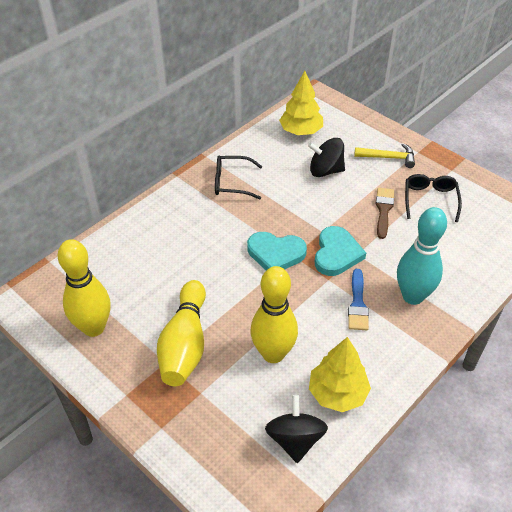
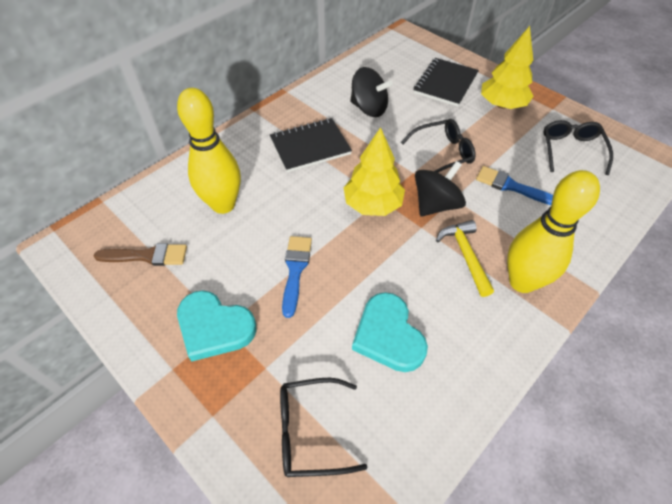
black glasses: 2 -> 3
black notebook: 0 -> 2
blue brush: 1 -> 2
turquoise bowling pin: 1 -> 0
yellow bowling pin: 3 -> 2

